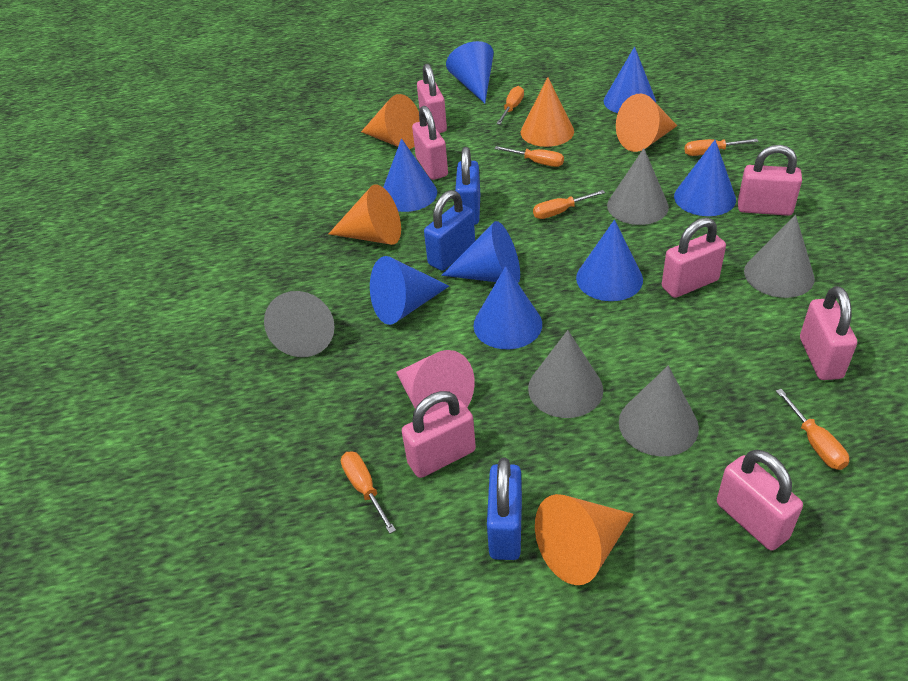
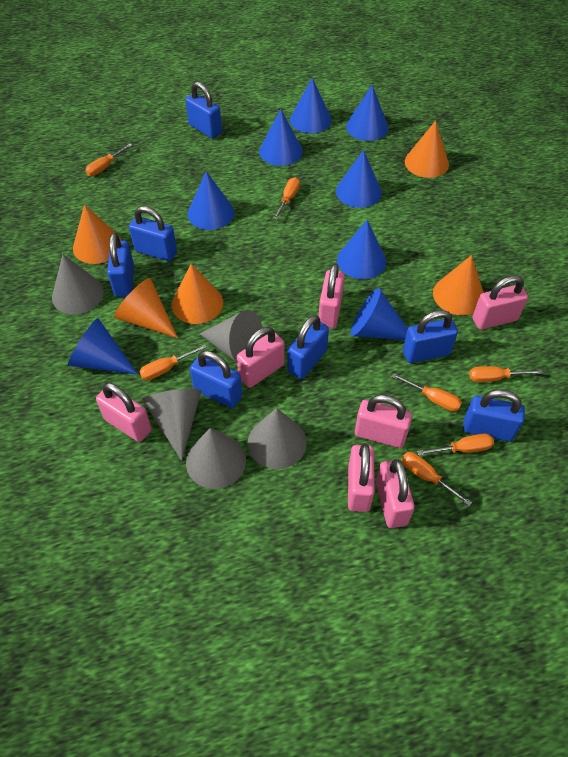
blue padlock: 3 -> 7
orange screwdriver: 6 -> 7
pink cone: 1 -> 0

